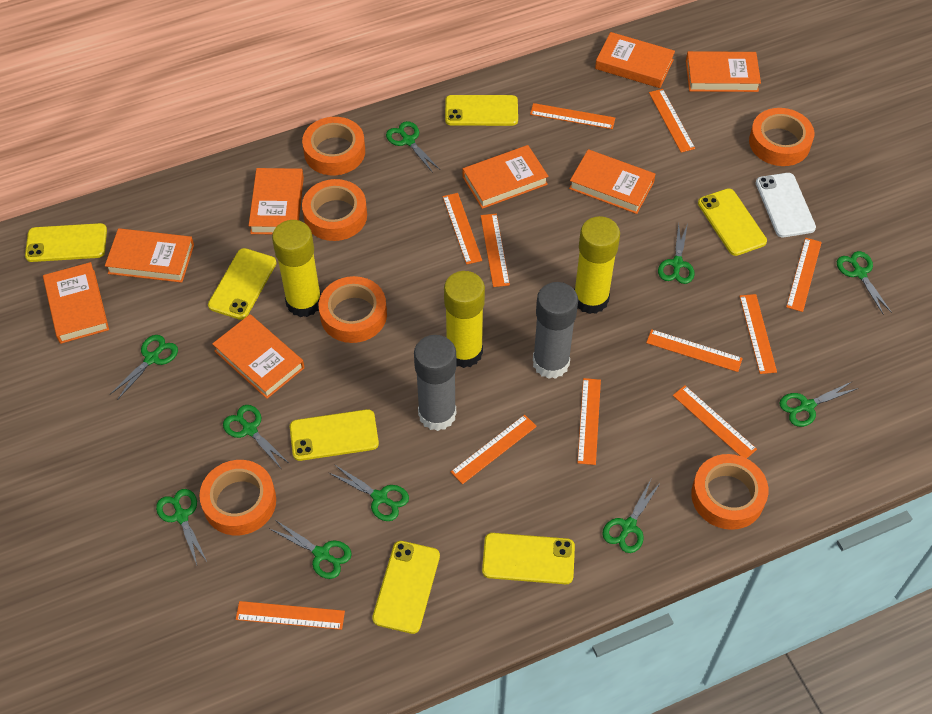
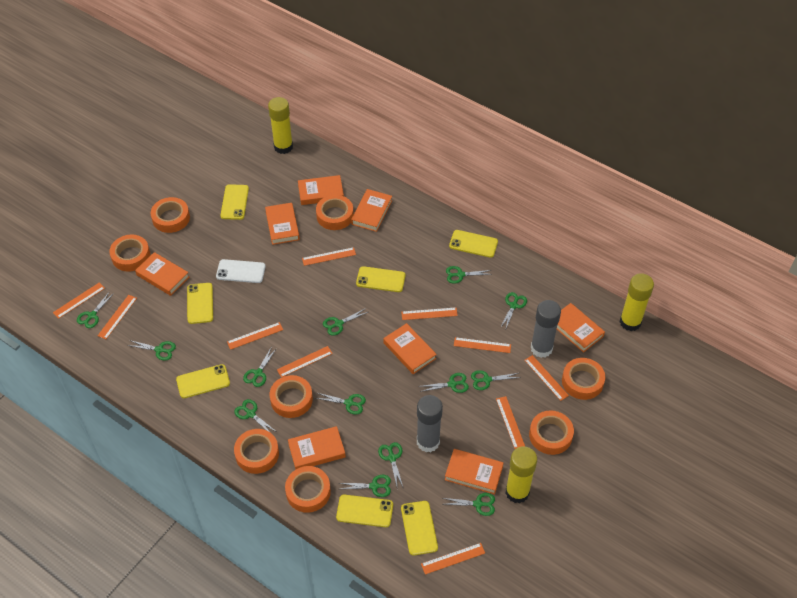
green scissors: 10 -> 13
orange ruler: 11 -> 10
orange tape: 6 -> 8

